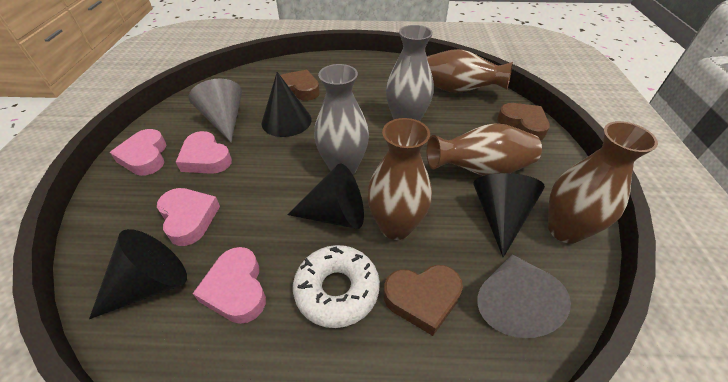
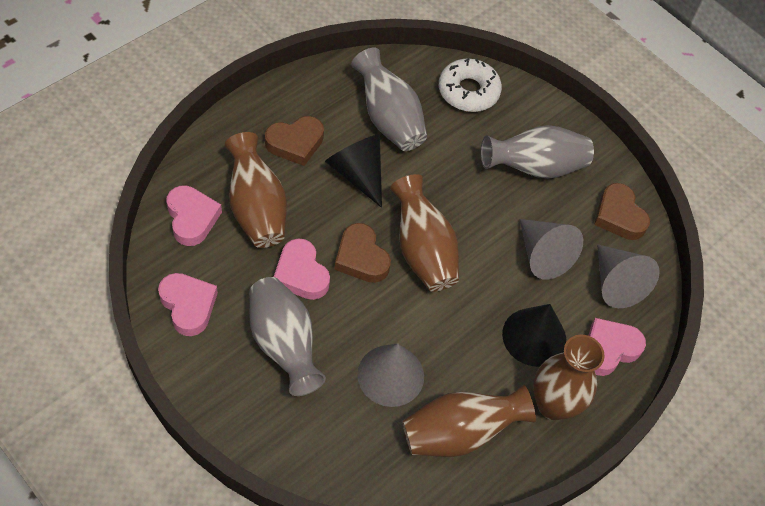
black cone: 4 -> 2
grey cone: 2 -> 3
grey vase: 2 -> 3

